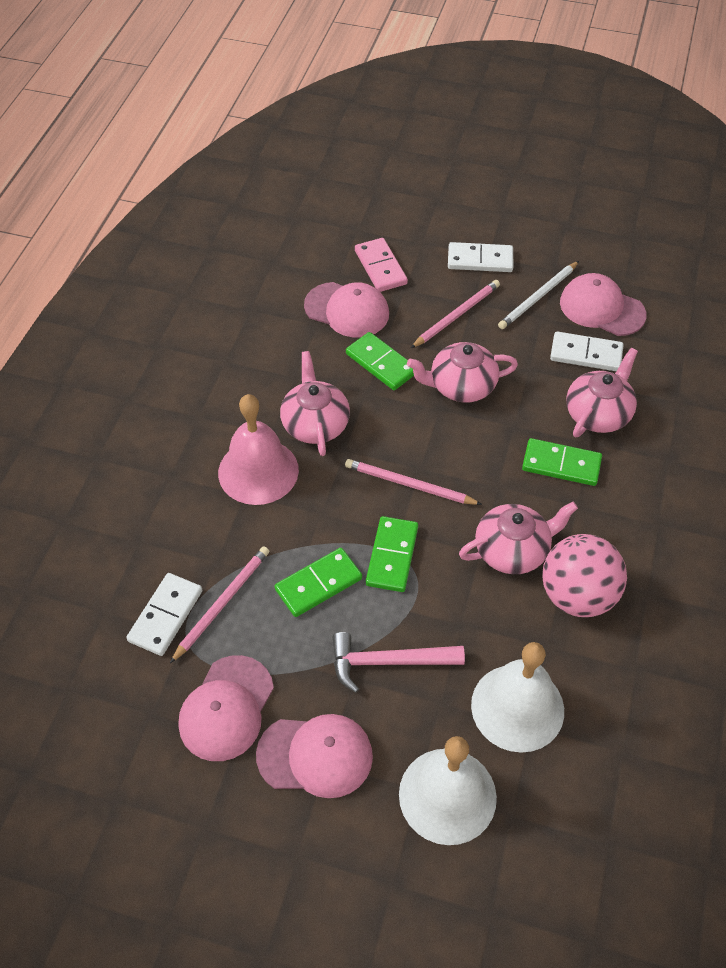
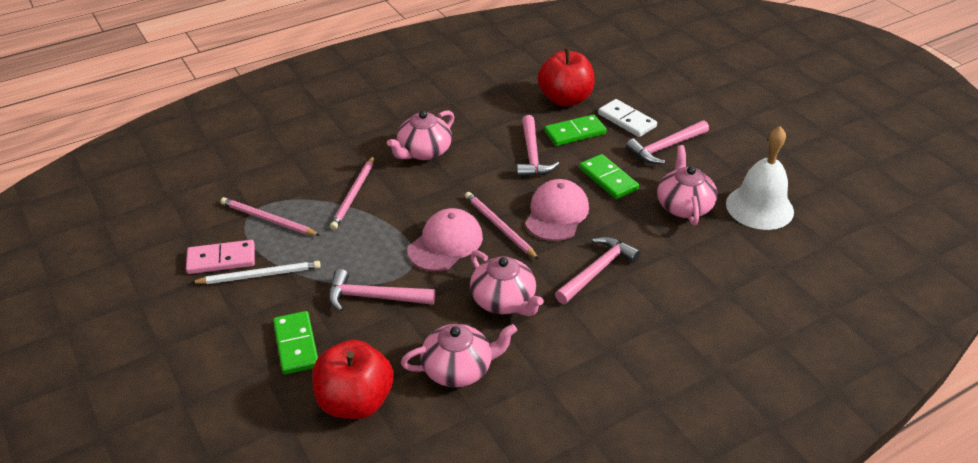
green domino: 4 -> 3
pink ball: 1 -> 0
pink bell: 1 -> 0
pink cap: 4 -> 2
pink hammer: 1 -> 4
red apple: 0 -> 2
white bell: 2 -> 1
white domino: 3 -> 1

